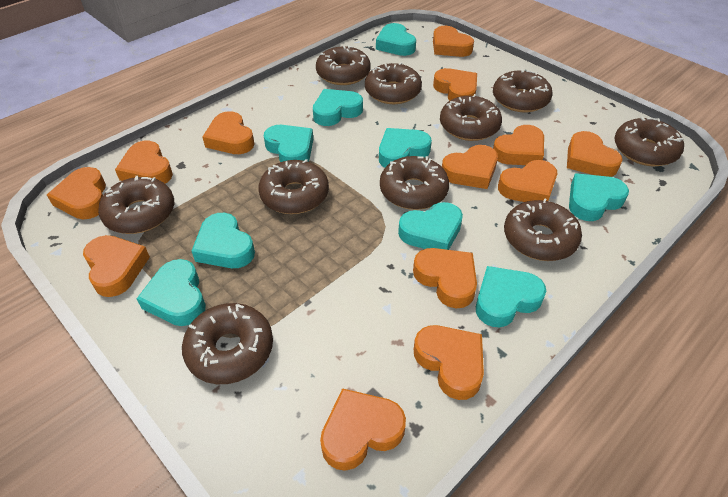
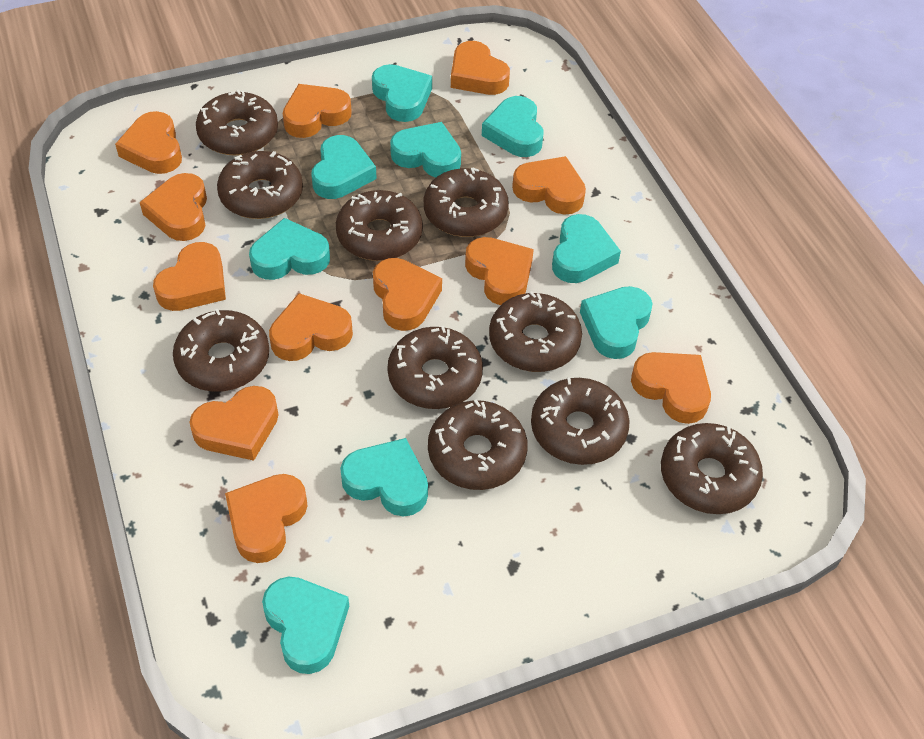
orange heart: 13 -> 12

